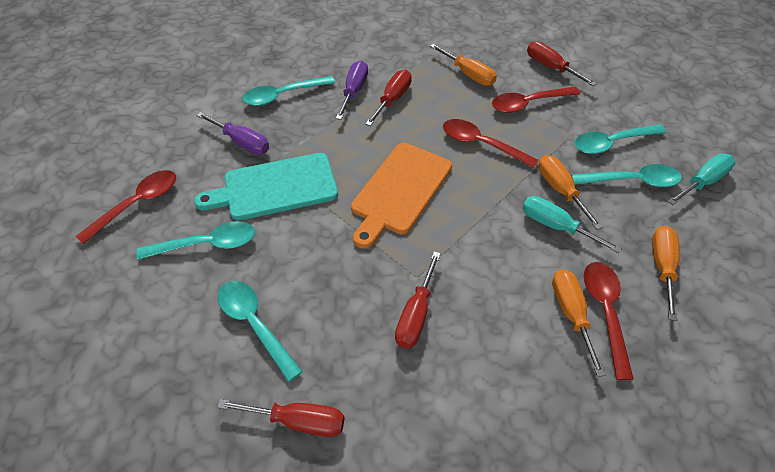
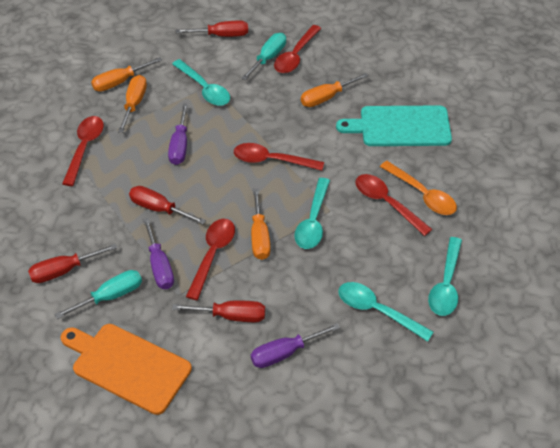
orange spoon: 0 -> 1
purple screwdriver: 2 -> 3
red spoon: 4 -> 5
turquoise spoon: 5 -> 4

